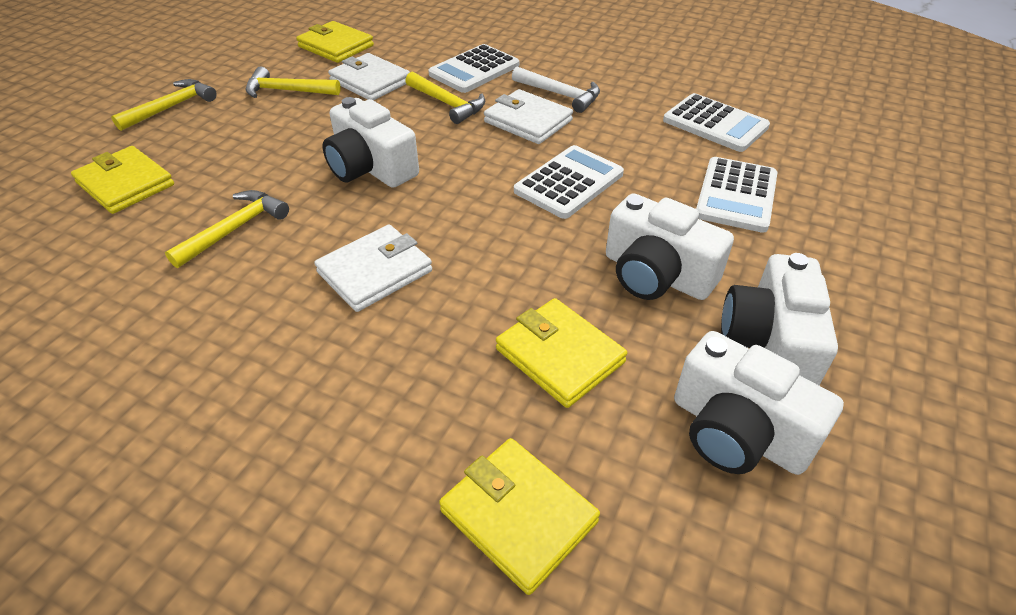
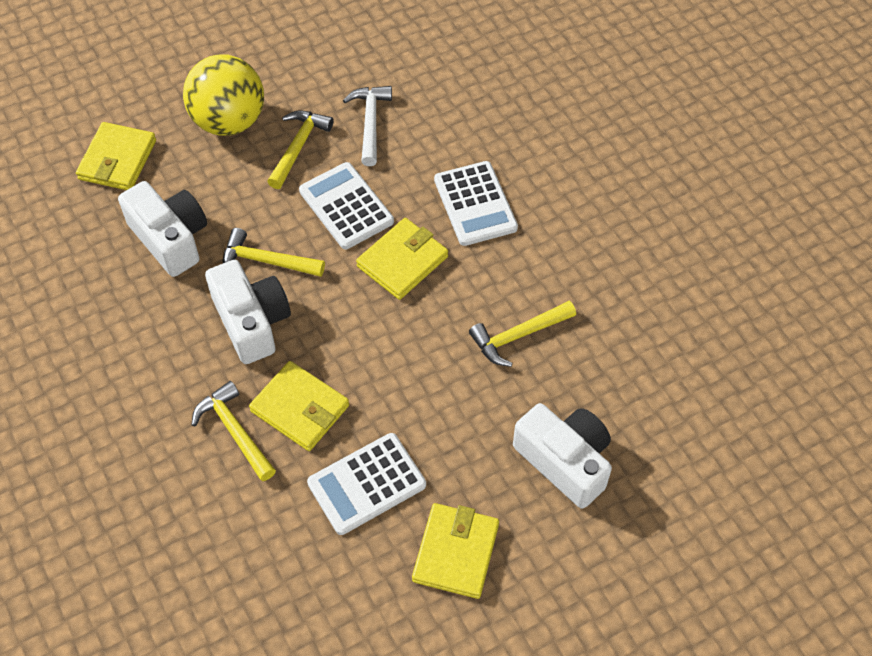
white calculator: 4 -> 3
white camera: 4 -> 3
white wallet: 3 -> 0
yellow ball: 0 -> 1

